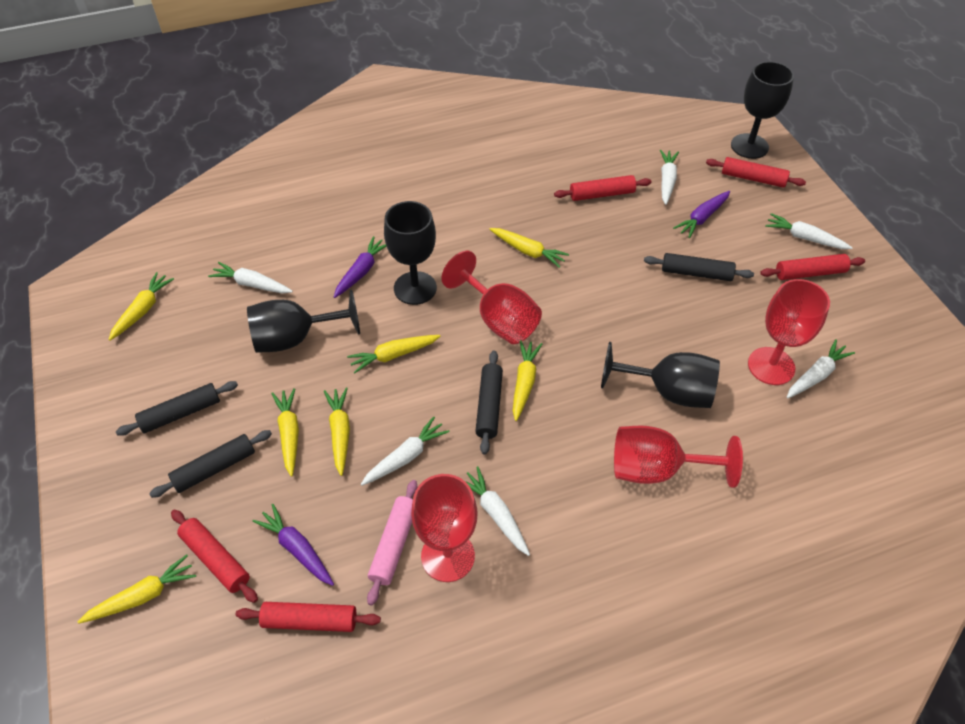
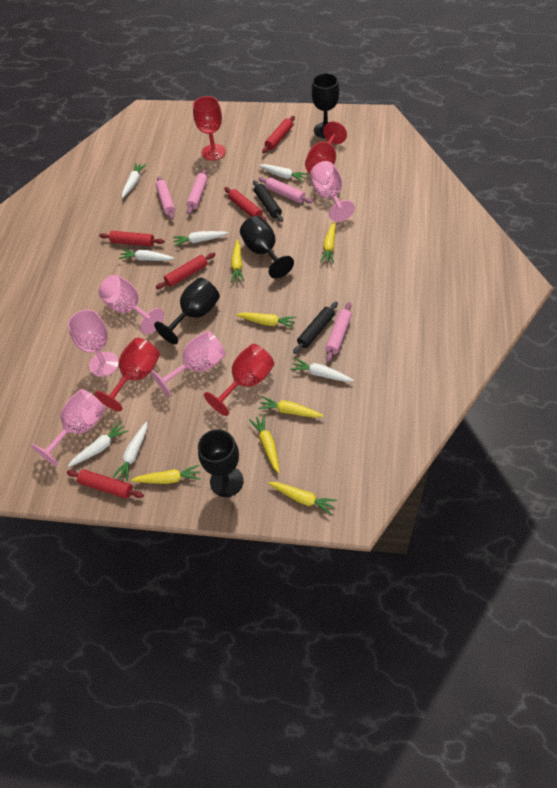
black rolling pin: 4 -> 2
pink goblet: 0 -> 5
pink rolling pin: 1 -> 4
purple carrot: 3 -> 0
white carrot: 6 -> 7

